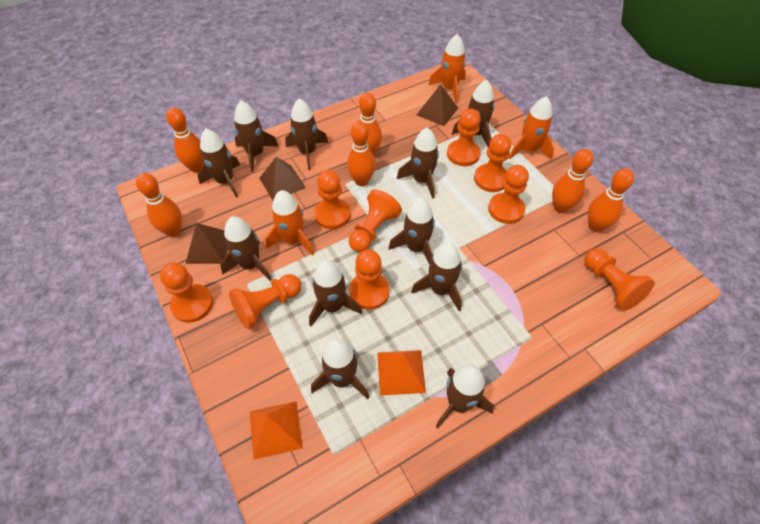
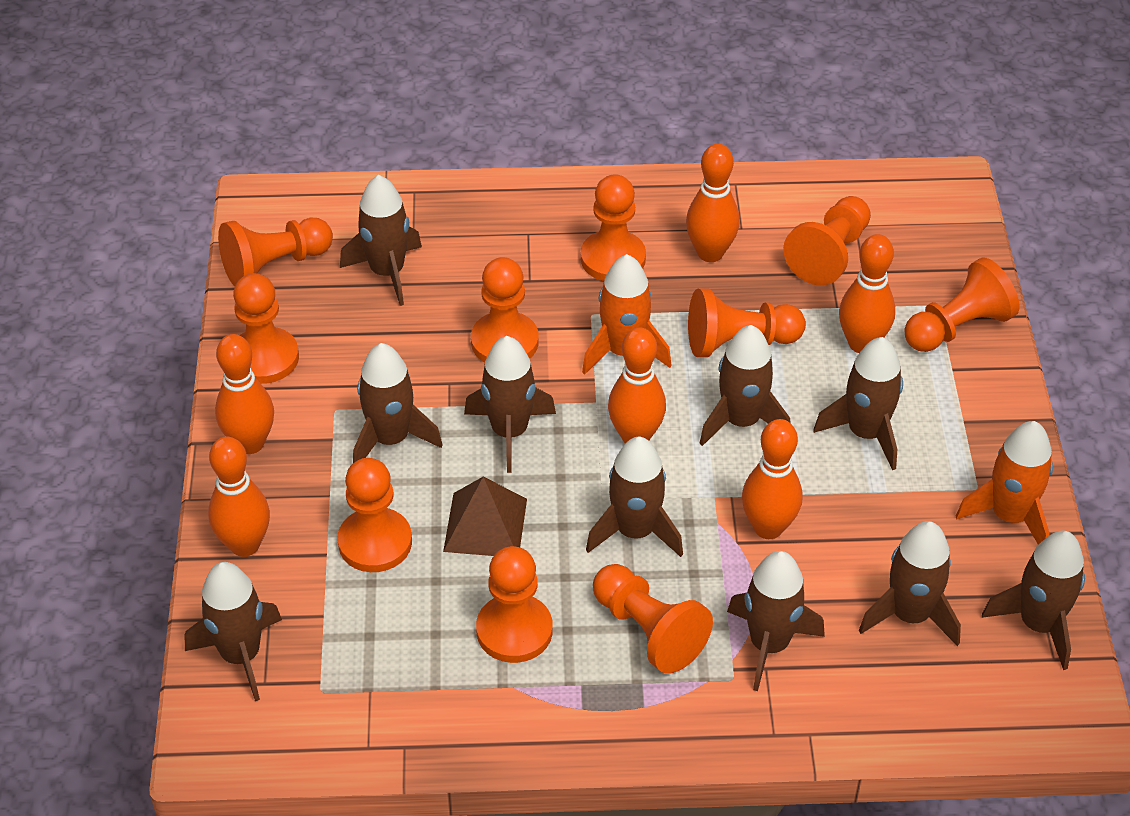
brown pyramid: 3 -> 1
brown rocket: 11 -> 10
orange pawn: 9 -> 10
orange pyramid: 2 -> 0
orange rocket: 3 -> 2

